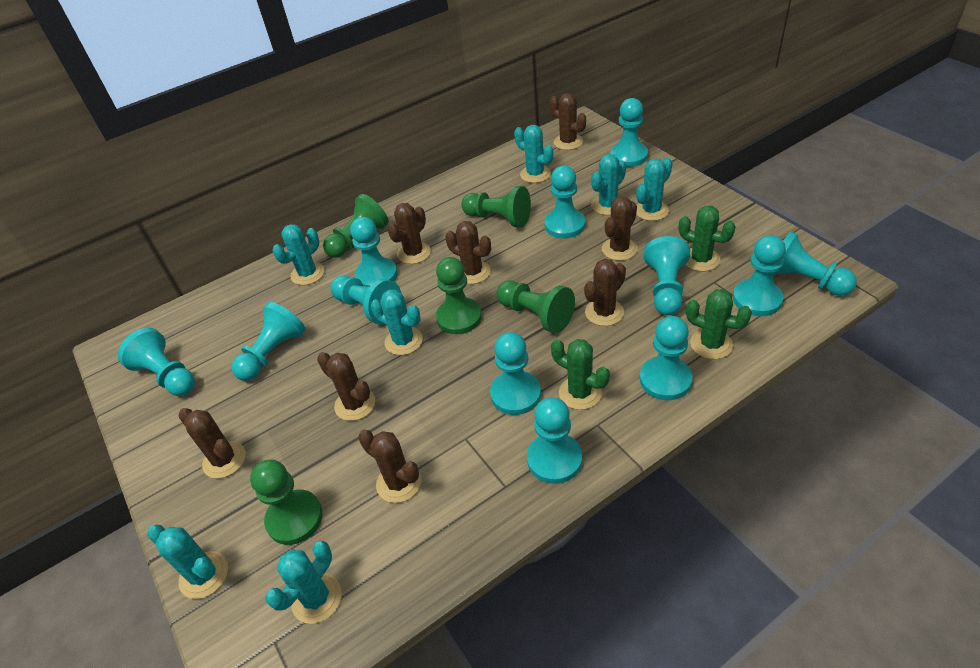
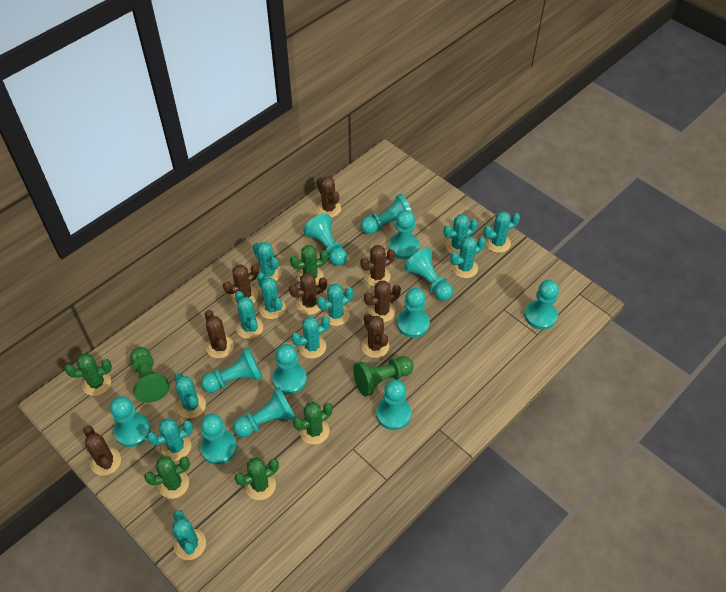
green cactus: 3 -> 5
green pawn: 5 -> 2
turquoise cactus: 7 -> 11

